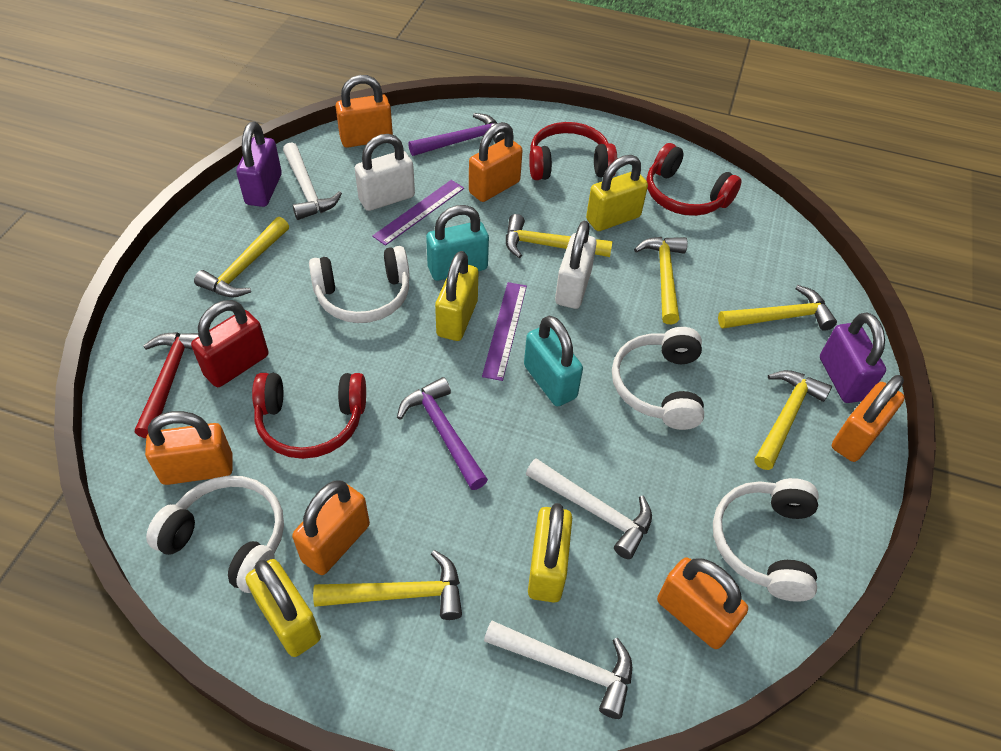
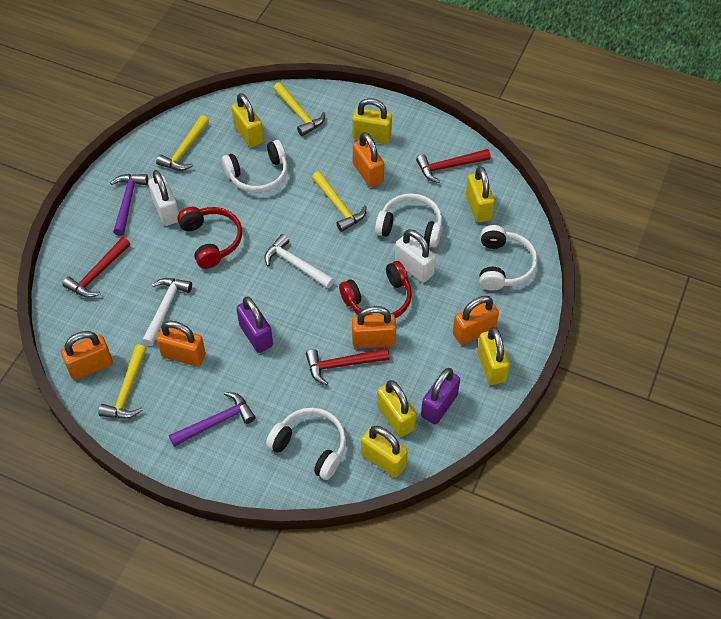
orange padlock: 6 -> 5
purple ruler: 2 -> 0
red hammer: 1 -> 3
red headphones: 3 -> 2
red padlock: 1 -> 0
turquoise padlock: 2 -> 0
white hammer: 3 -> 2
yellow hammer: 6 -> 4
yellow padlock: 4 -> 6

